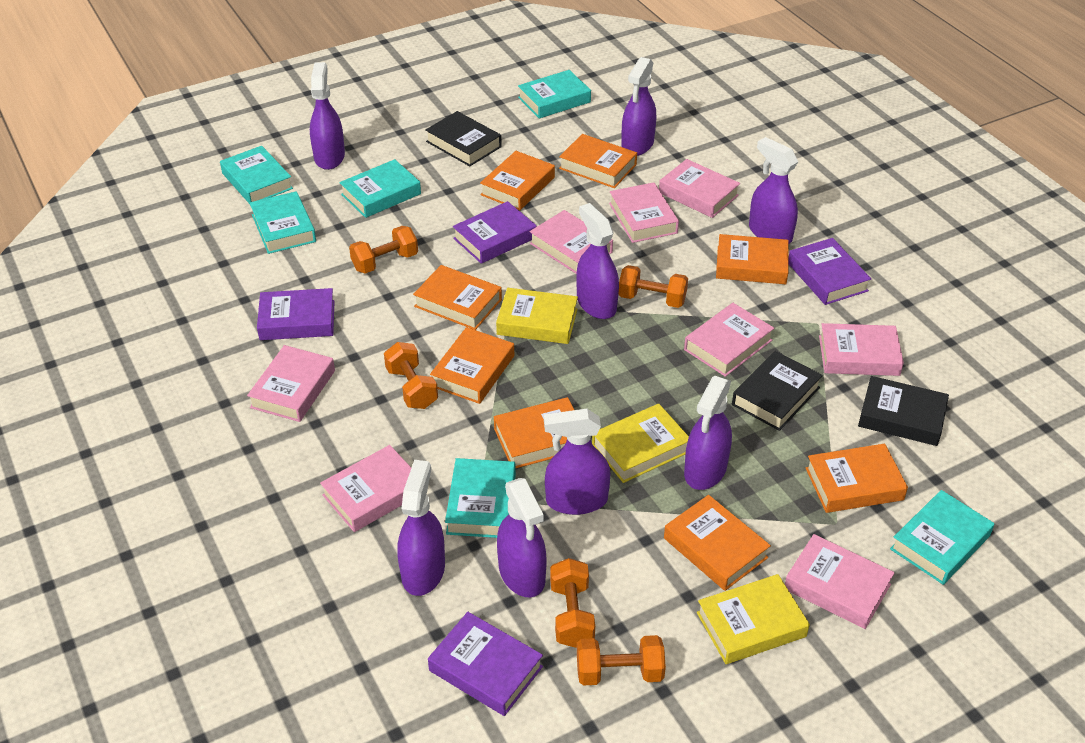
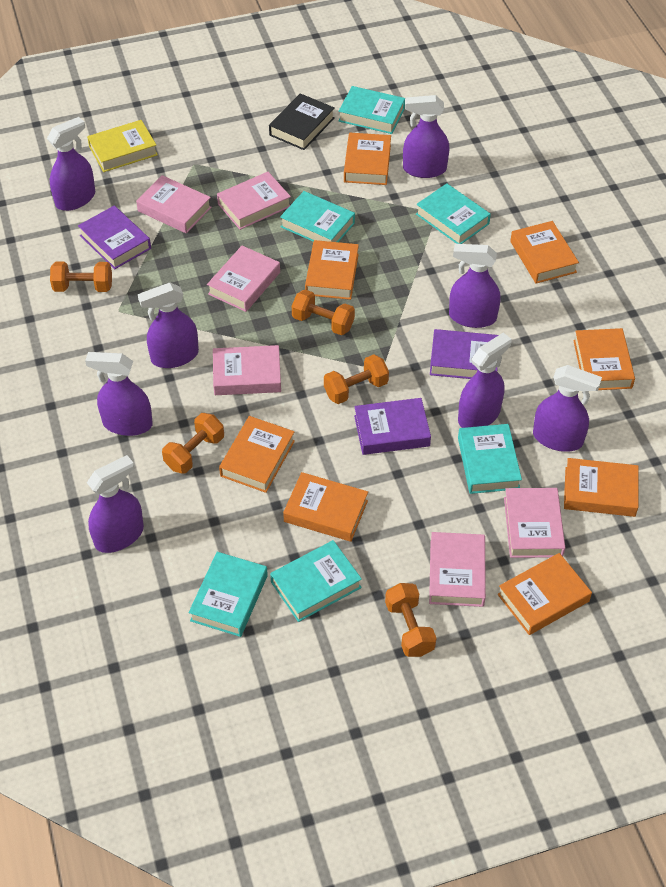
black book: 3 -> 1
pink book: 8 -> 6
purple book: 4 -> 3
yellow book: 3 -> 1

